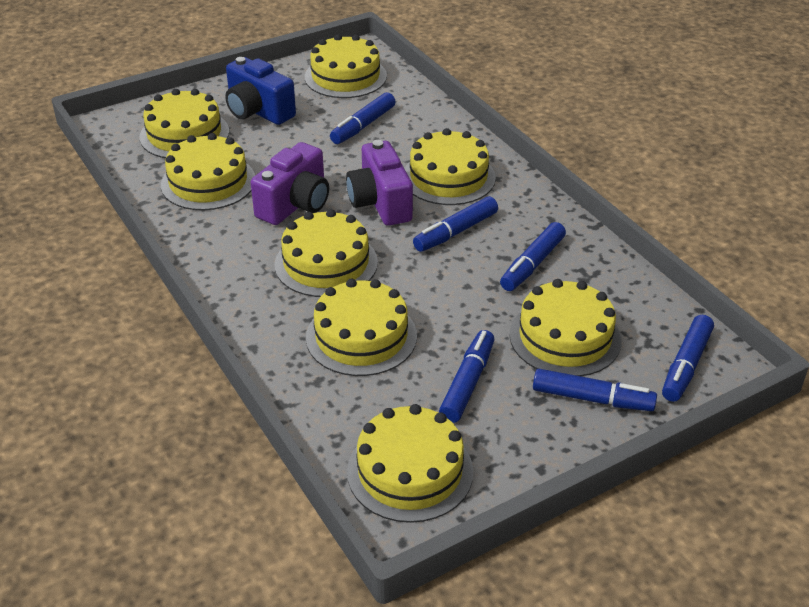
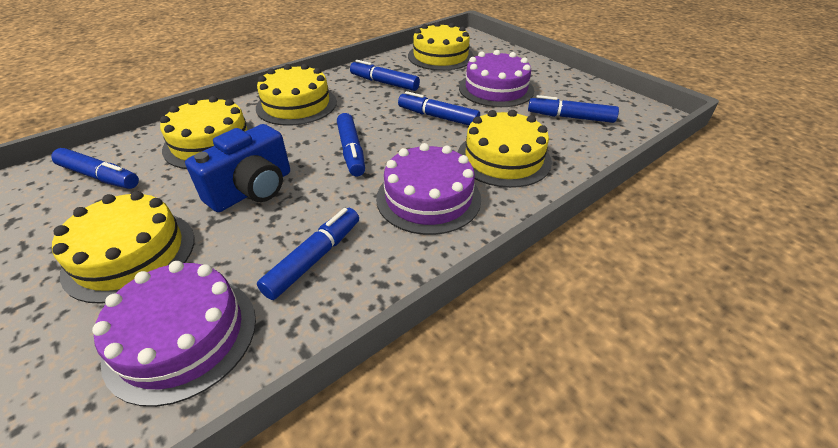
purple cake: 0 -> 3
purple camera: 2 -> 0
yellow cake: 8 -> 5

